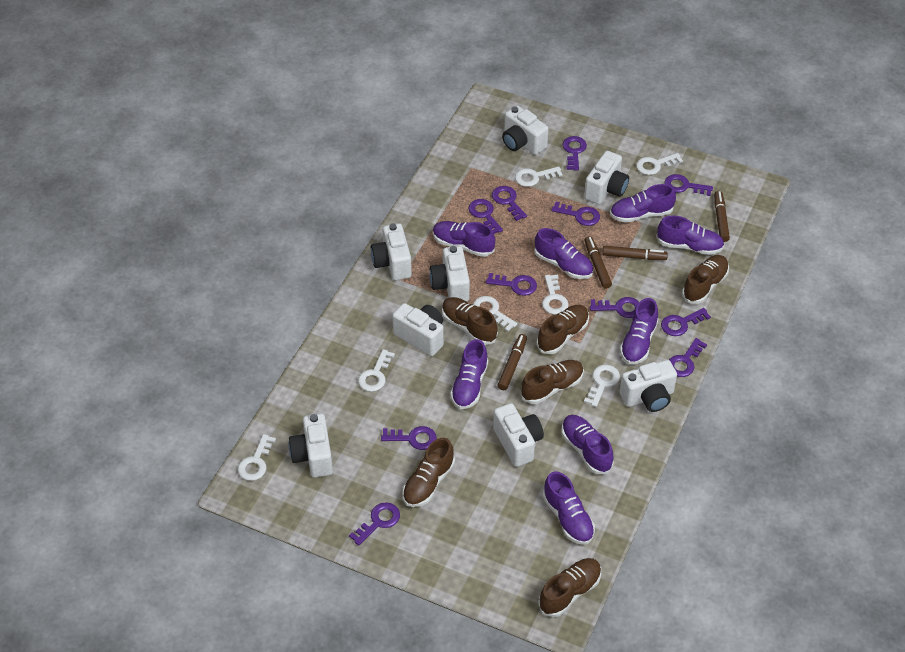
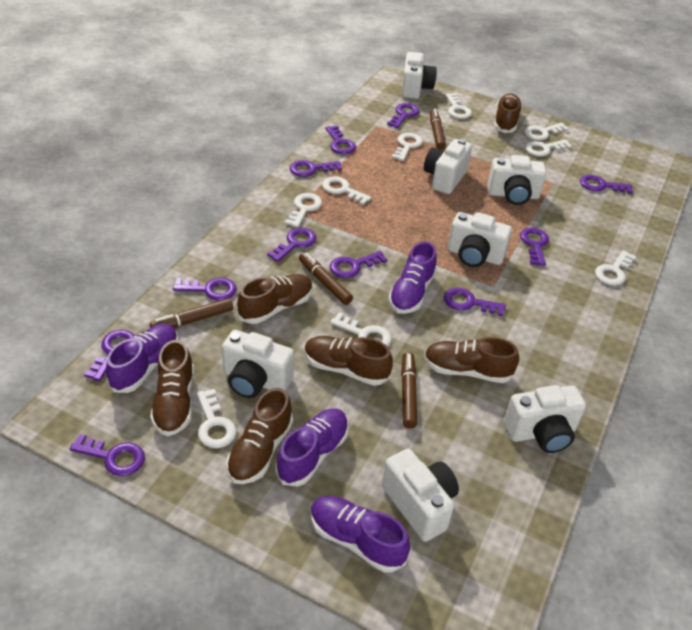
purple shoe: 8 -> 4
white camera: 8 -> 7
white key: 7 -> 9

